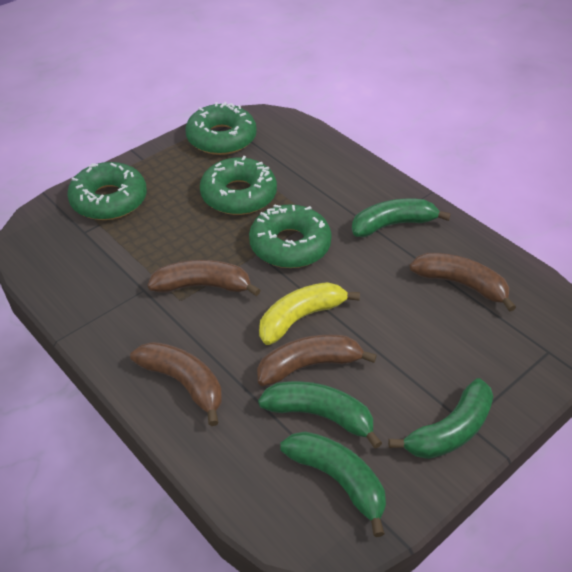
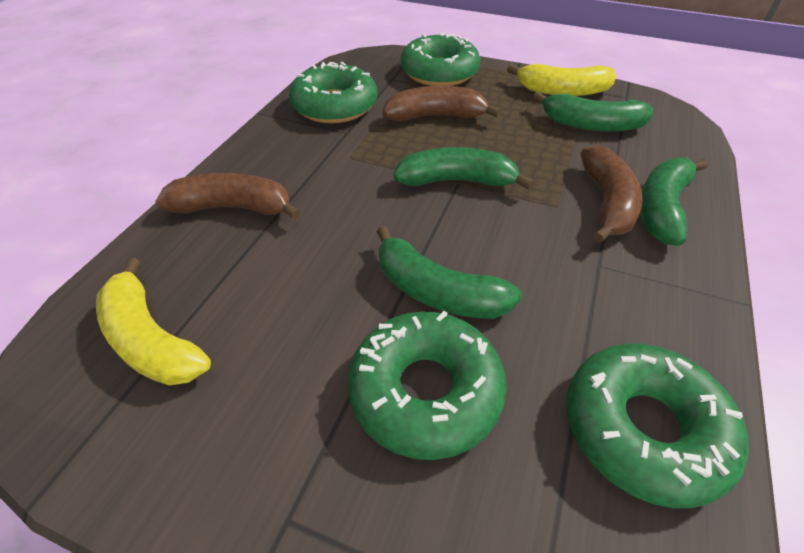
brown banana: 4 -> 3
yellow banana: 1 -> 2

